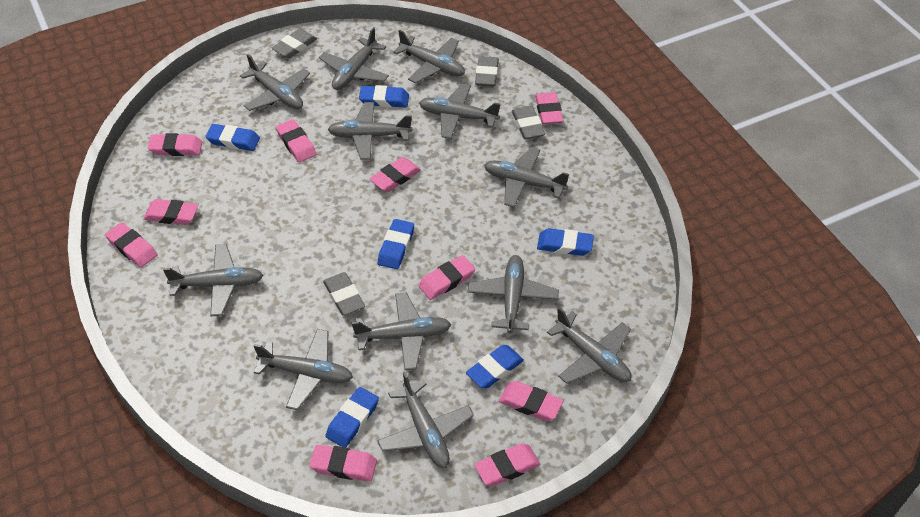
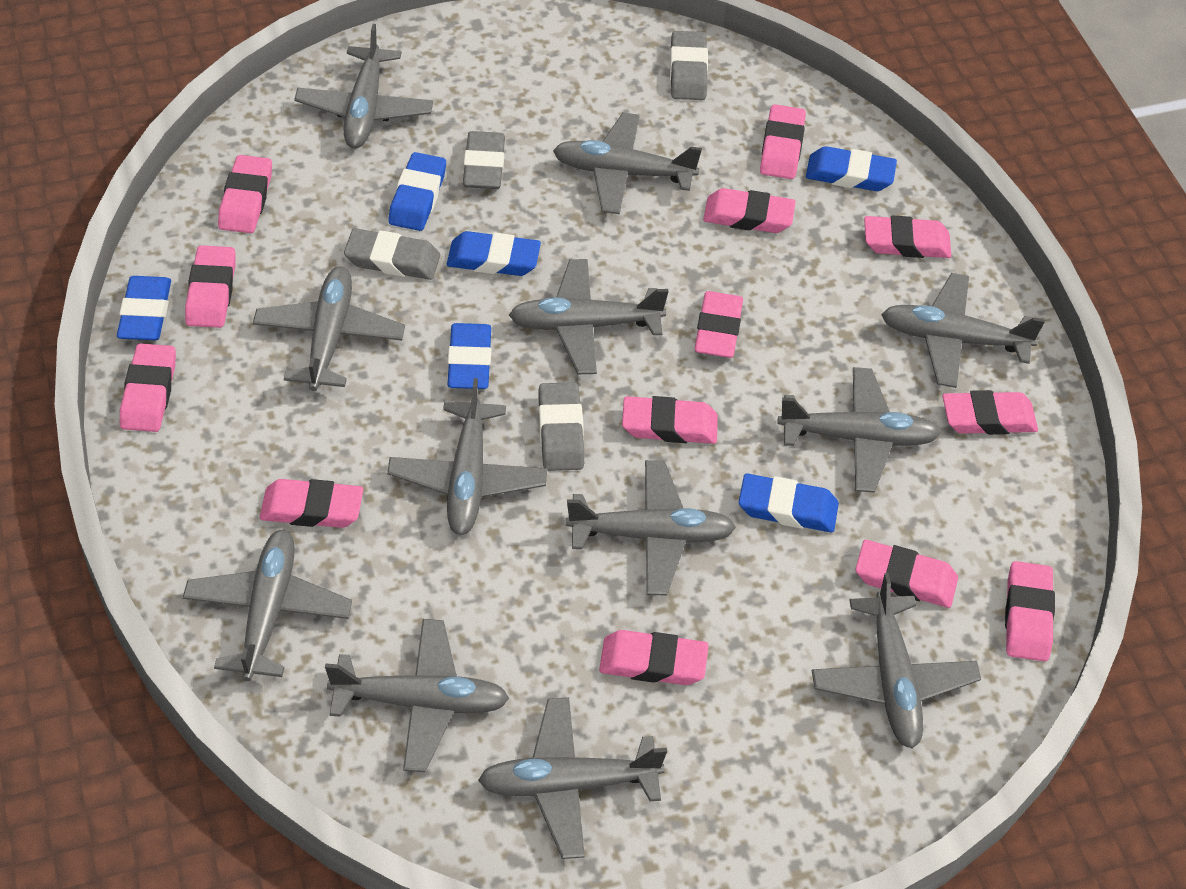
pink eraser: 10 -> 13

